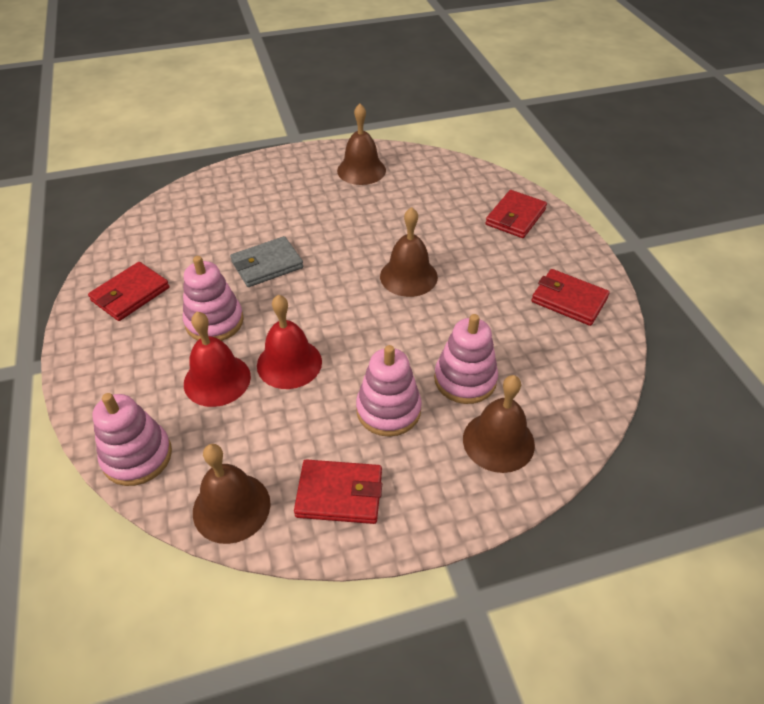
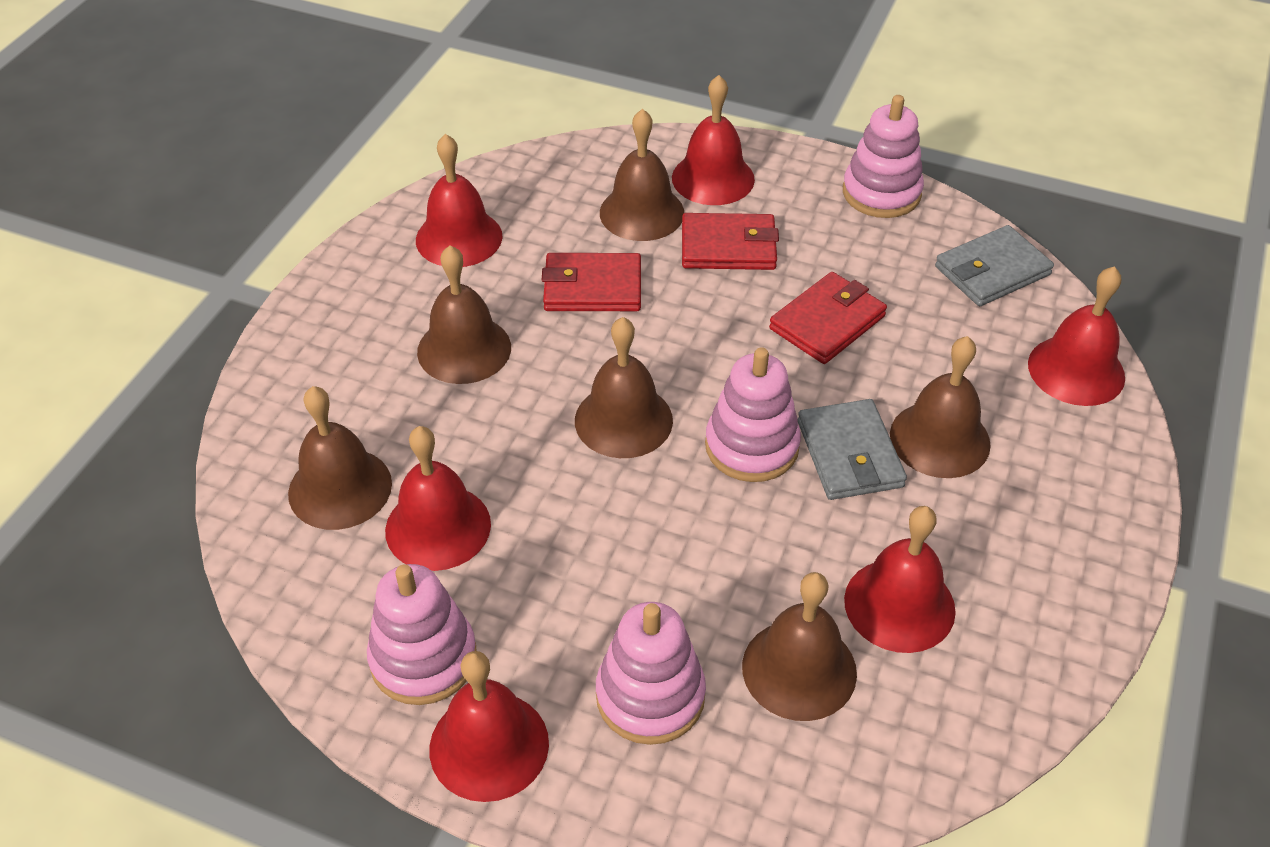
brown bell: 4 -> 6
grey wallet: 1 -> 2
red bell: 2 -> 6
red wallet: 4 -> 3

